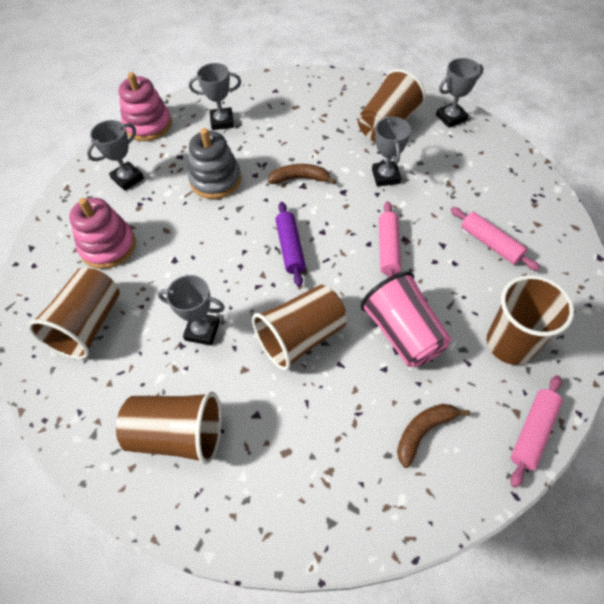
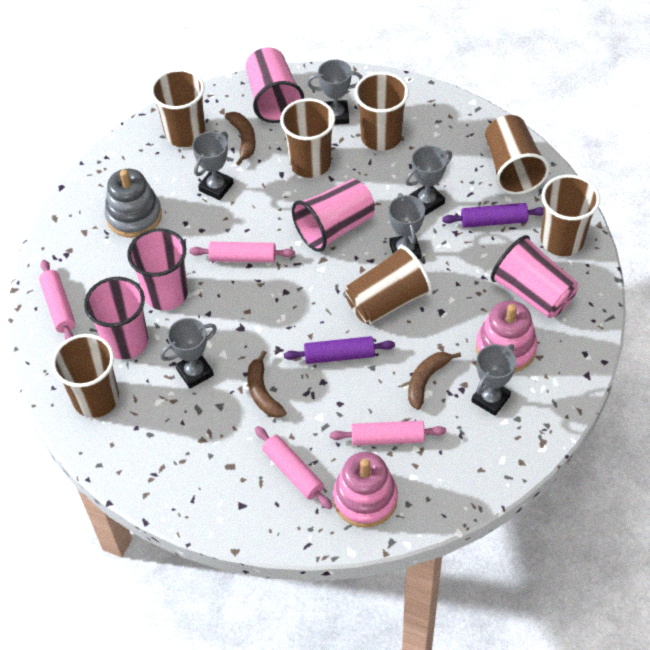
brown banana: 2 -> 3
brown cup: 5 -> 7
grey trophy: 5 -> 6
pink cup: 1 -> 5
pink rolling pin: 3 -> 4
purple rolling pin: 1 -> 2

